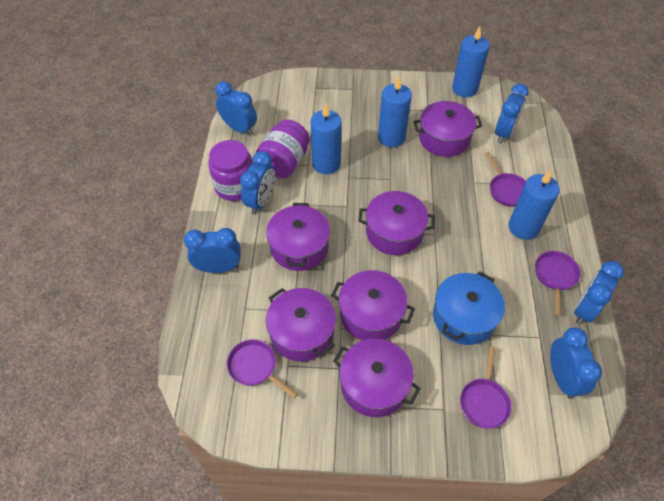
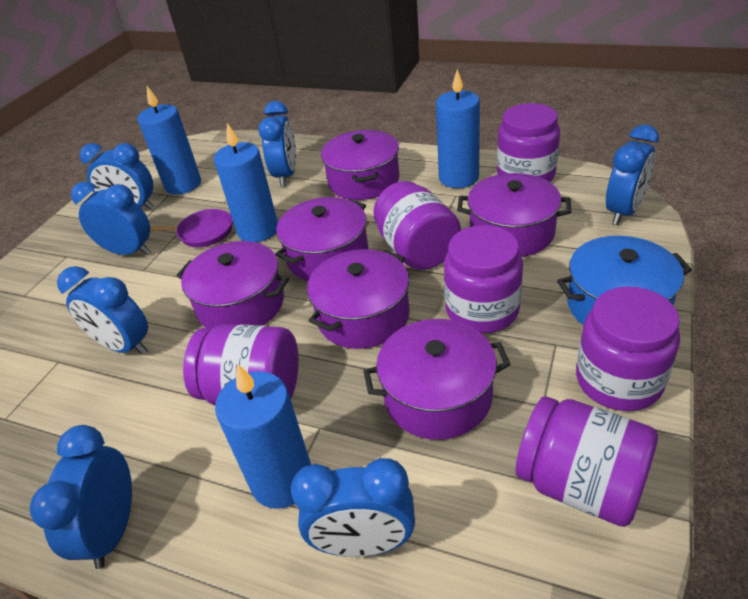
blue clock: 6 -> 7
purple jar: 2 -> 6
purple pan: 4 -> 1

